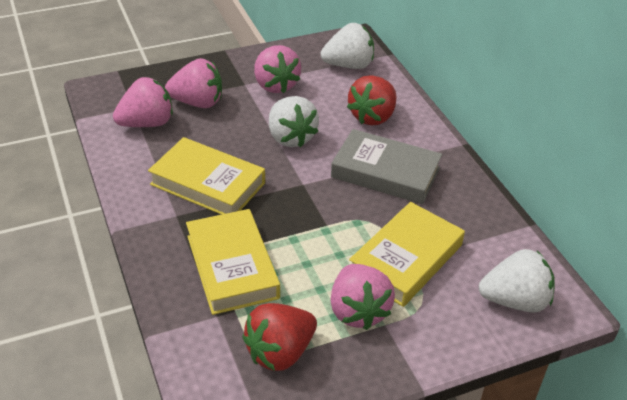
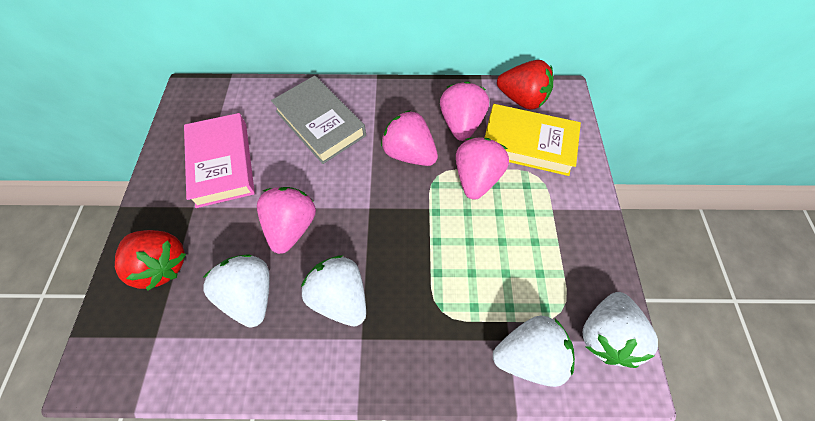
pink book: 0 -> 1
white strawberry: 3 -> 4
yellow book: 3 -> 1

